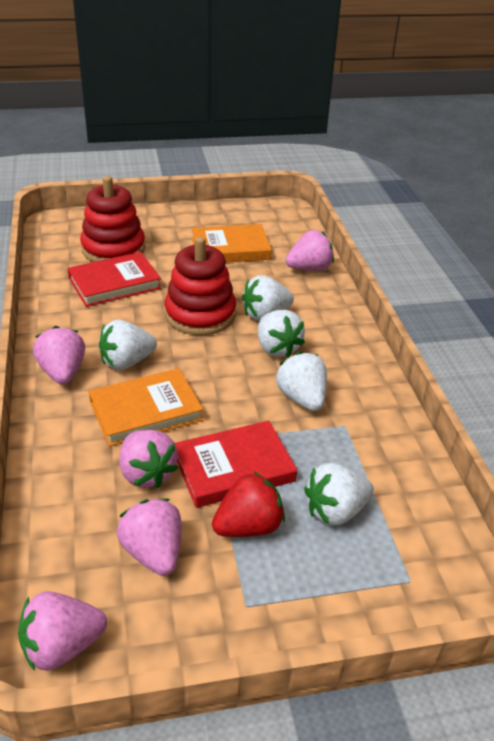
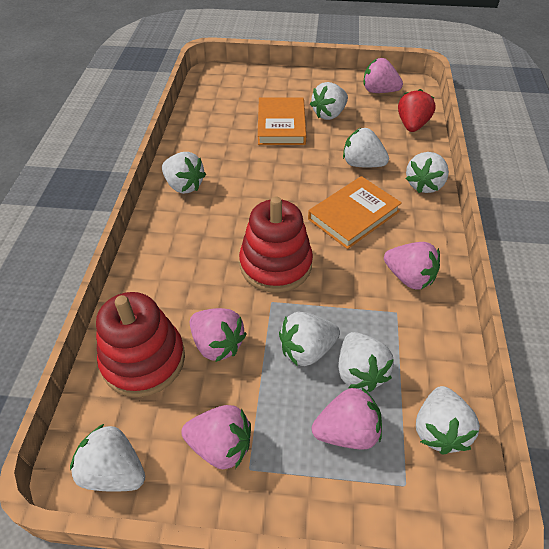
red book: 2 -> 0
white strawberry: 5 -> 8

